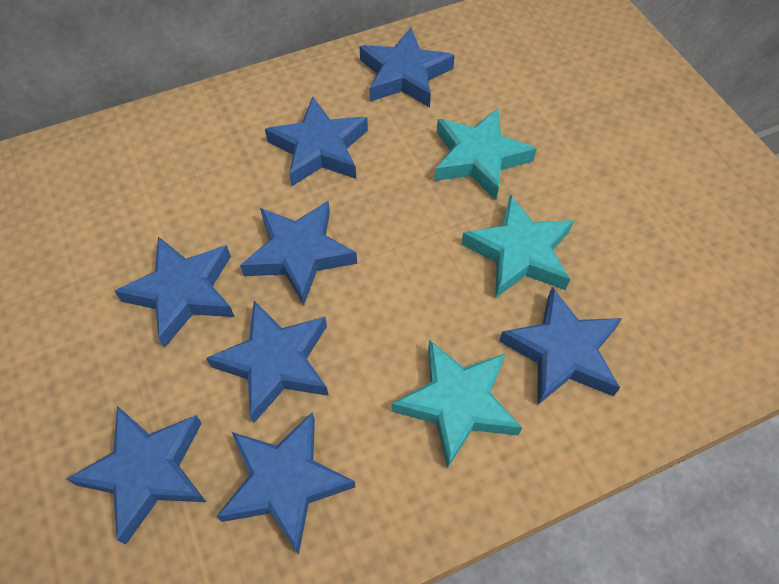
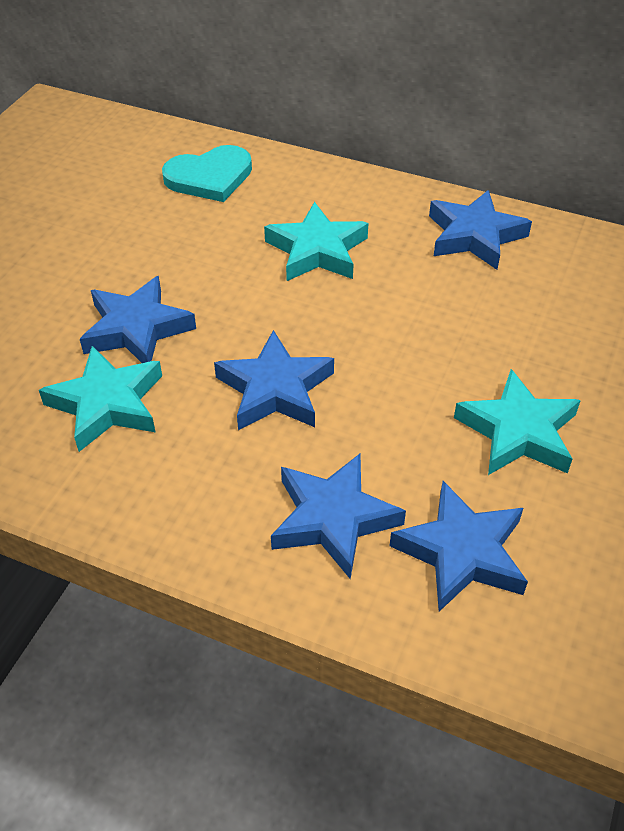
blue star: 8 -> 5
turquoise heart: 0 -> 1

